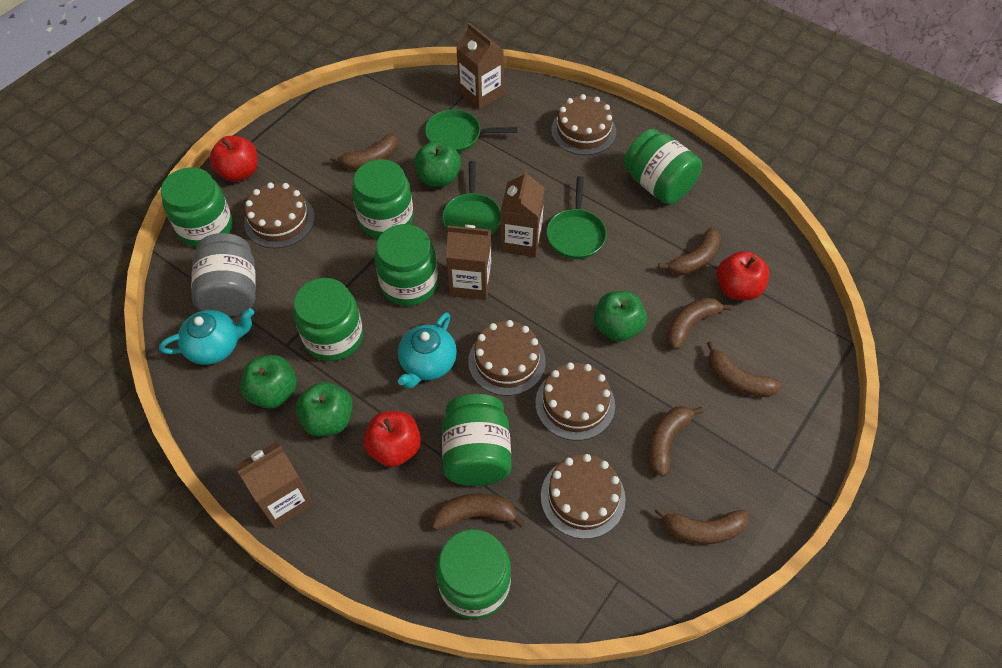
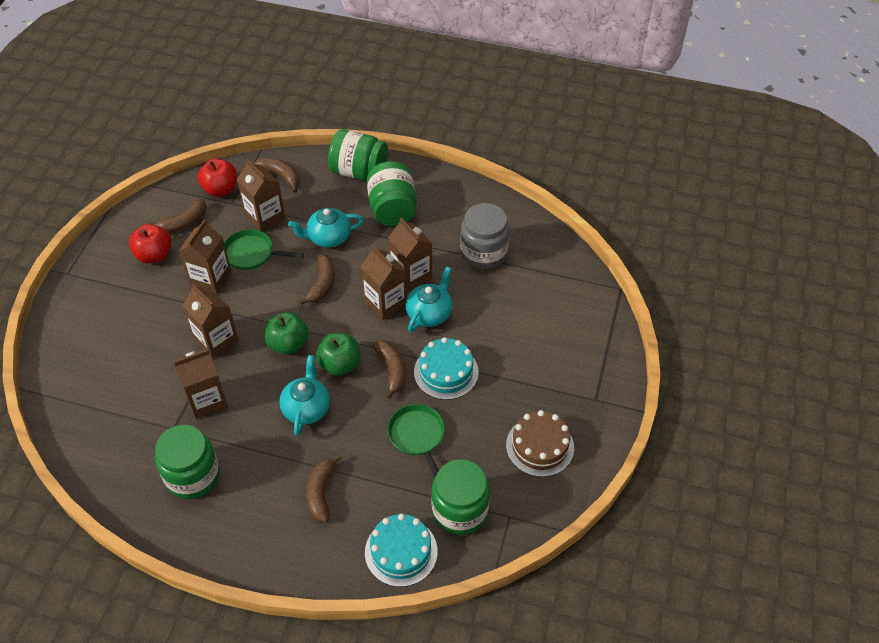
brown banana: 7 -> 5
brown cake: 5 -> 1
brown carton: 4 -> 6
green apple: 4 -> 2
green jar: 7 -> 4
green pan: 3 -> 2
red apple: 3 -> 2
turquoise cake: 0 -> 2
turquoise teapot: 2 -> 3

